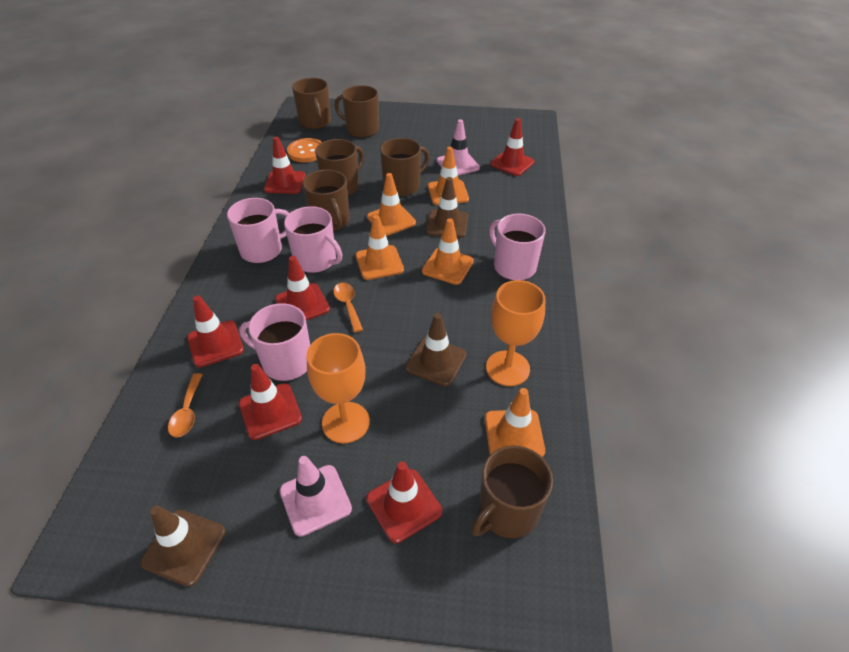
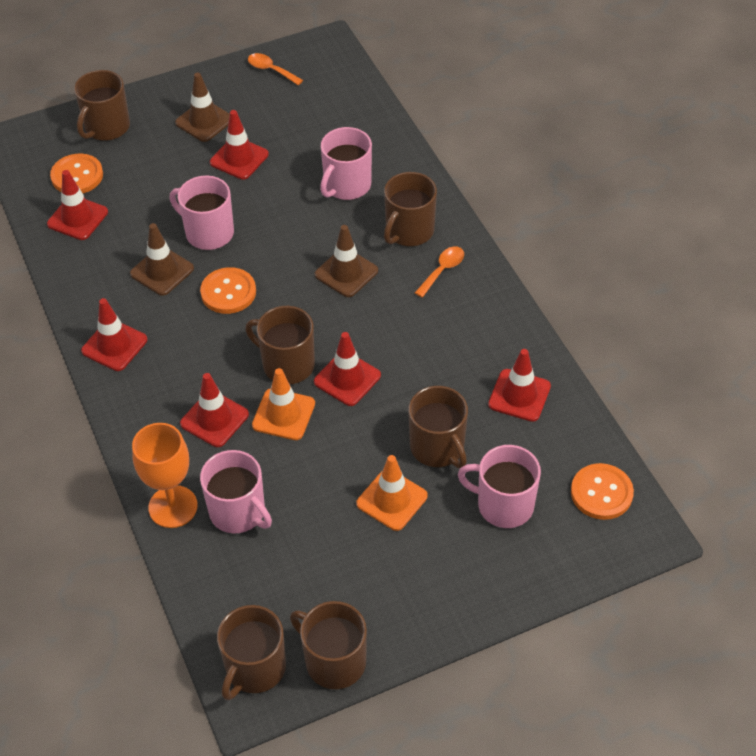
orange button: 1 -> 3
orange goblet: 2 -> 1
orange traffic cone: 5 -> 2
pink traffic cone: 2 -> 0

